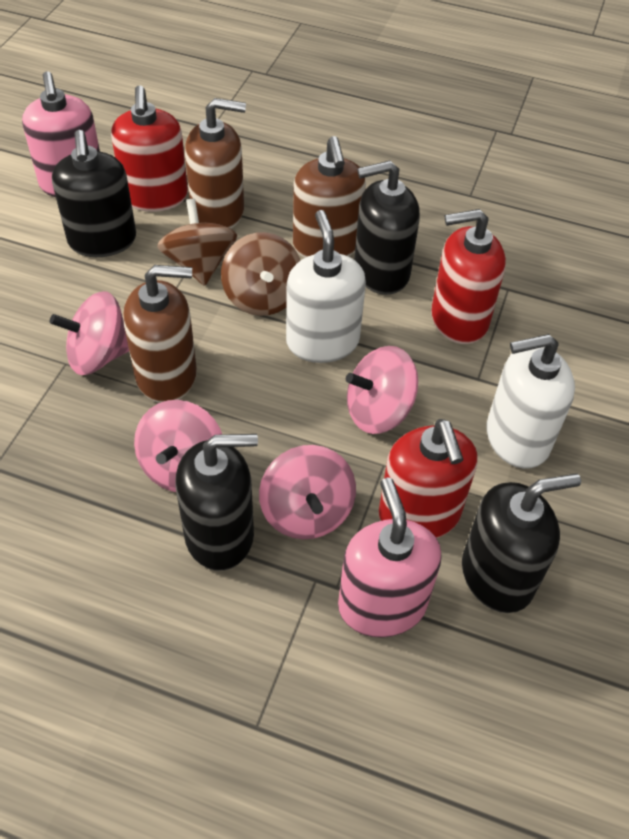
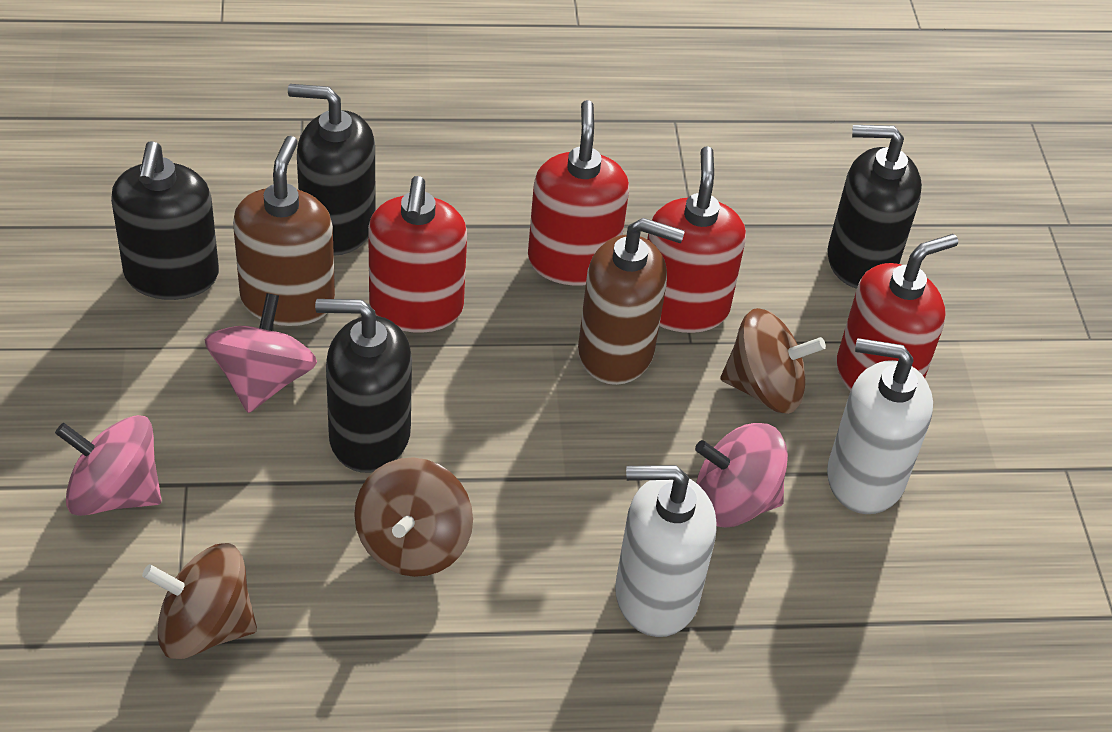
brown soap dispenser: 3 -> 2
brown spinning top: 2 -> 3
pink soap dispenser: 2 -> 0
pink spinning top: 4 -> 3
red soap dispenser: 3 -> 4

